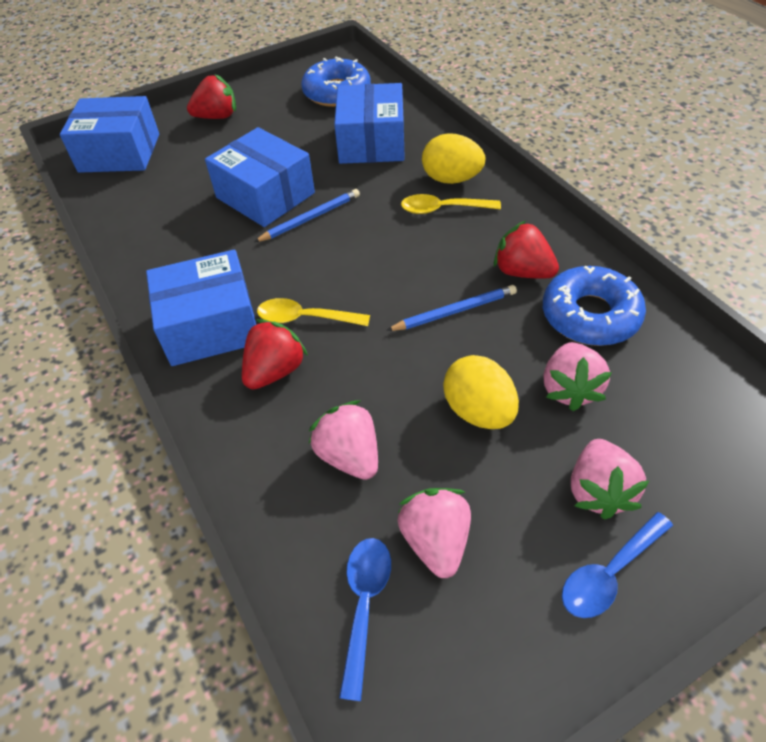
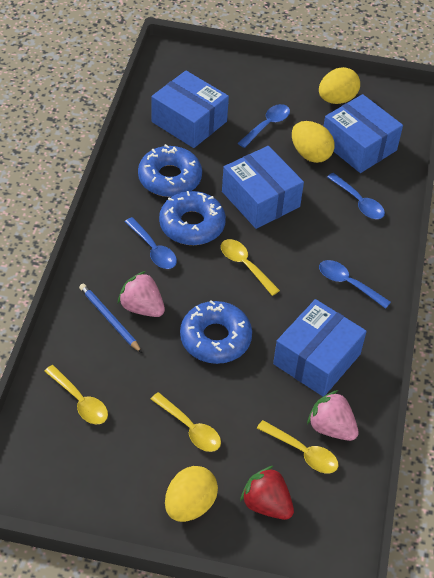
blue donut: 2 -> 3
blue pencil: 2 -> 1
blue spoon: 2 -> 4
pink strawberry: 4 -> 2
red strawberry: 3 -> 1
yellow egg: 2 -> 3
yellow spoon: 2 -> 4

